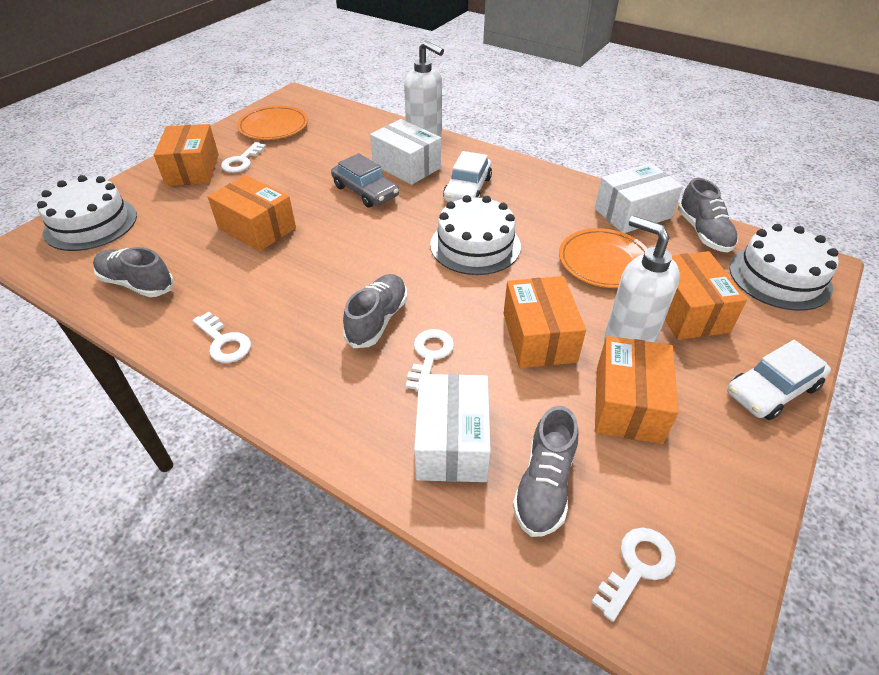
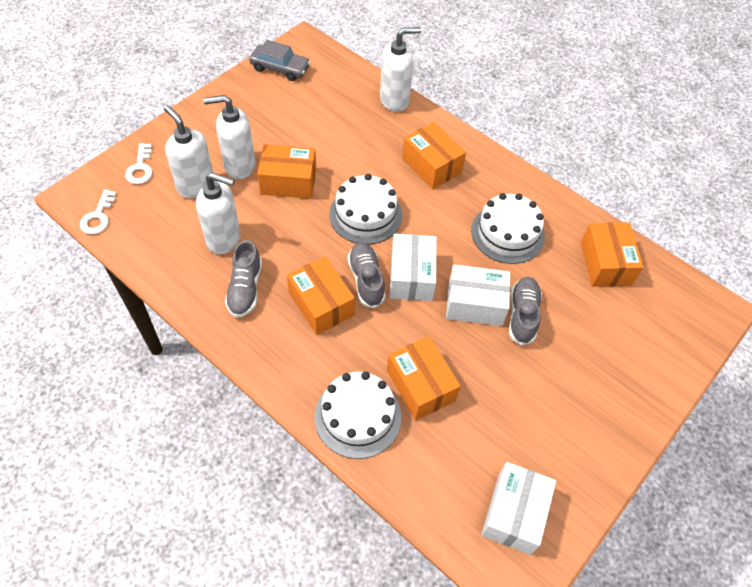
grey shoe: 4 -> 3
orange plate: 2 -> 0
white car: 2 -> 0
white key: 4 -> 2
white soap dispenser: 2 -> 4

